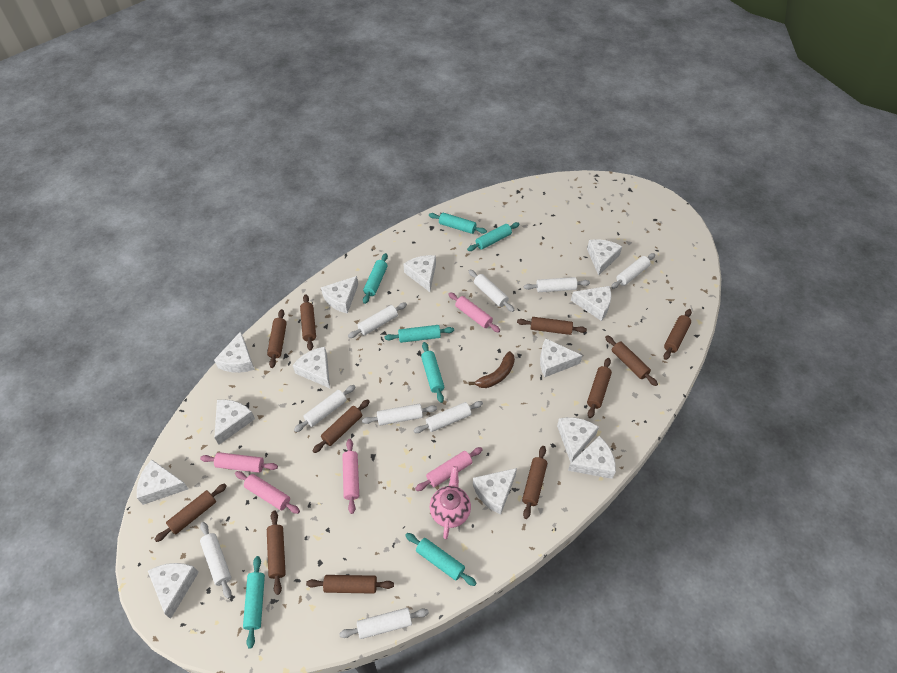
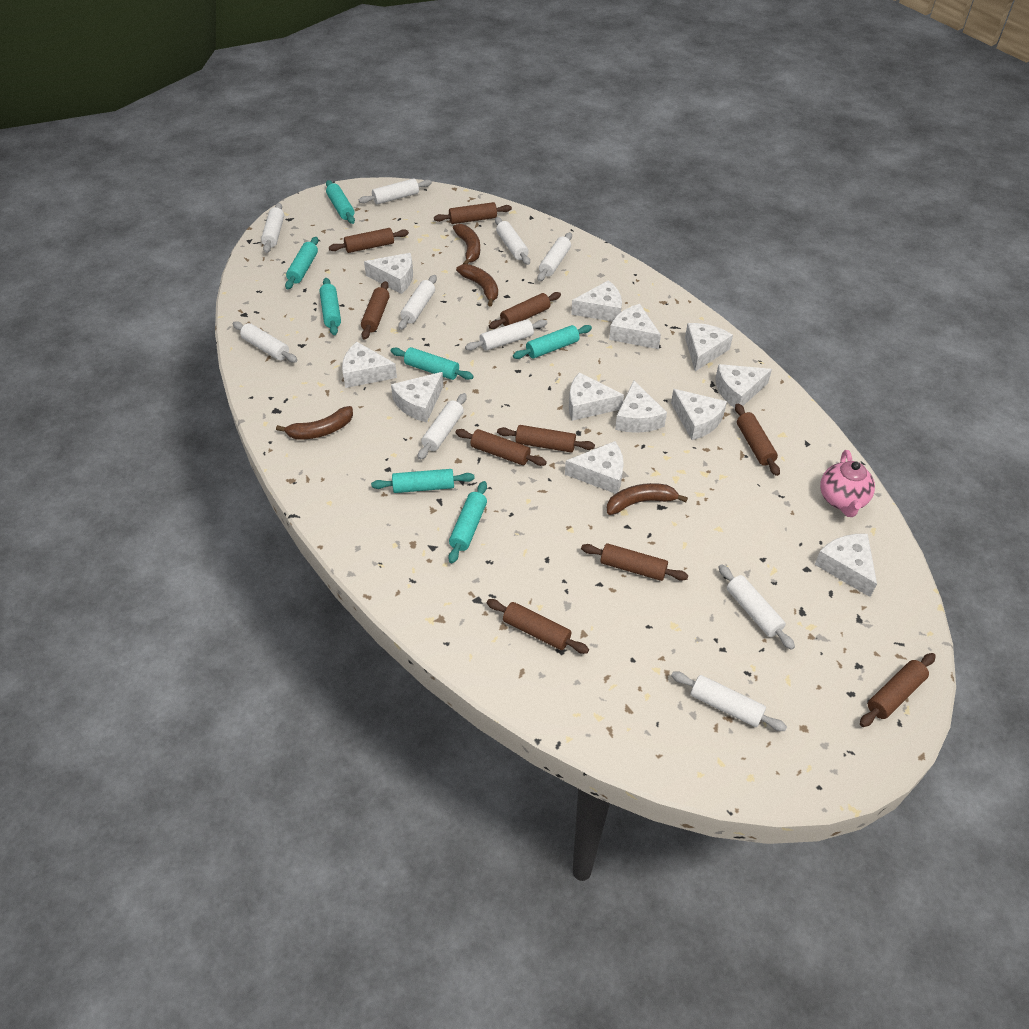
brown banana: 1 -> 4
brown rolling pin: 11 -> 10
pink rolling pin: 5 -> 0
white cheese: 13 -> 12
white rolling pin: 9 -> 10

